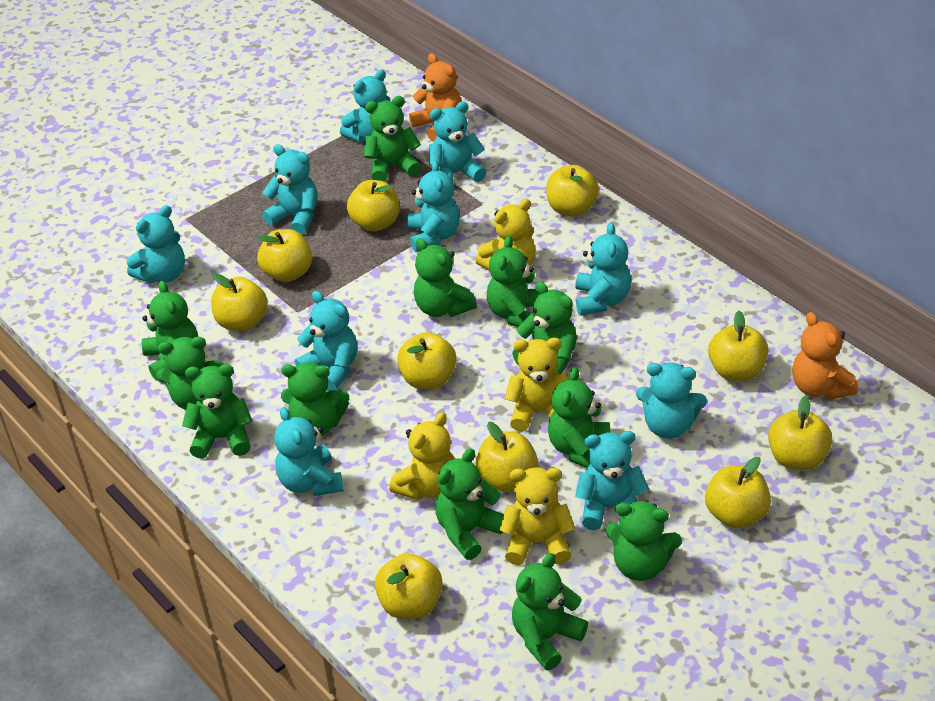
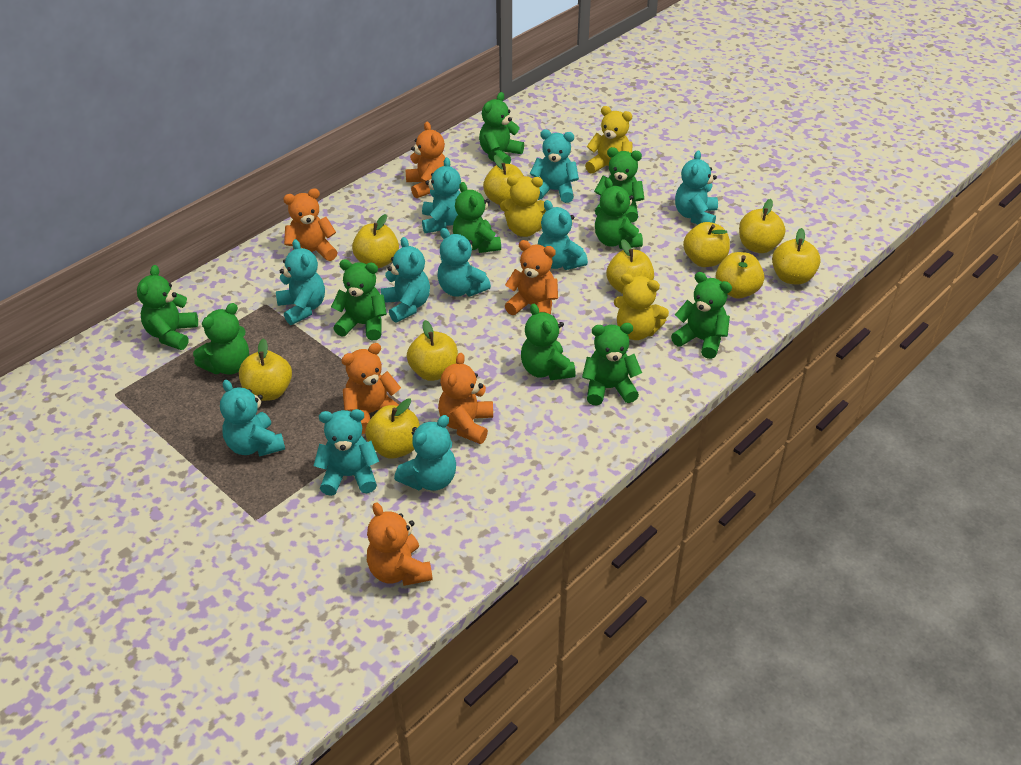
green teddy bear: 12 -> 10
orange teddy bear: 2 -> 6
yellow teddy bear: 4 -> 3

